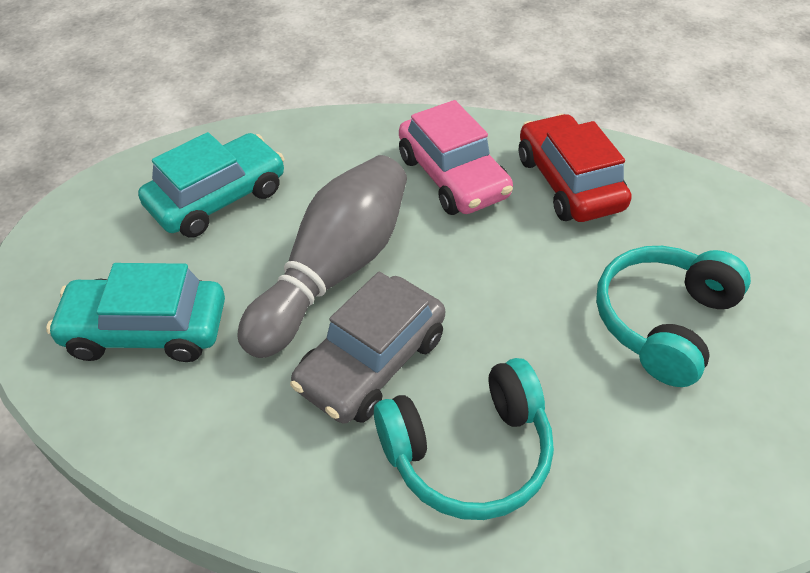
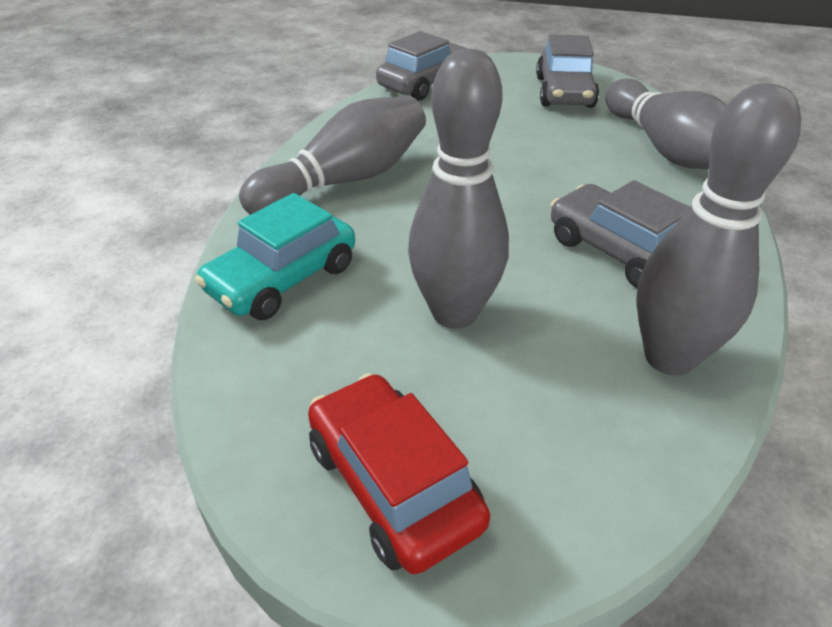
grey bowling pin: 1 -> 4
grey car: 1 -> 3
pink car: 1 -> 0
turquoise car: 2 -> 1
turquoise headphones: 2 -> 0

